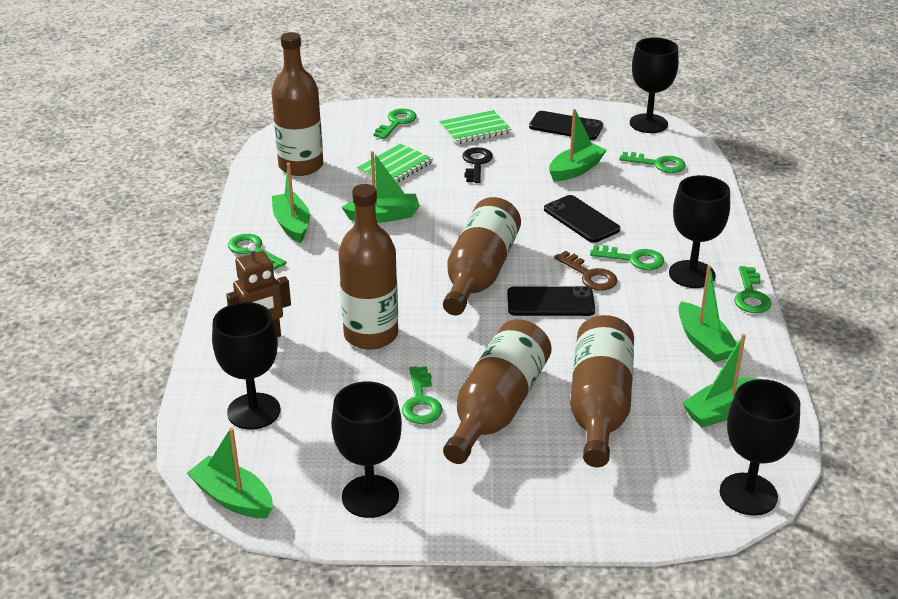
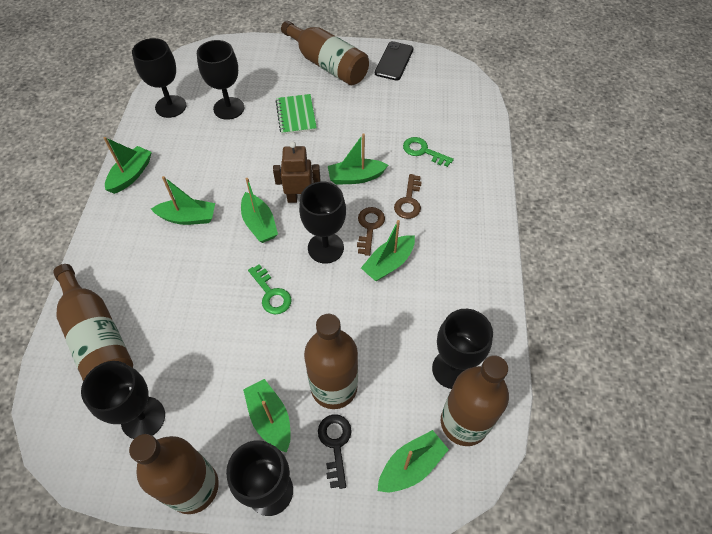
black goblet: 5 -> 6
black phone: 3 -> 1
brown key: 1 -> 2
green boat: 6 -> 7
green key: 6 -> 2
green notebook: 2 -> 1

